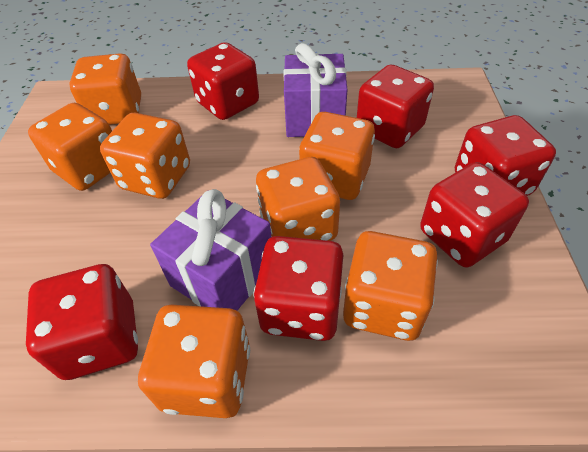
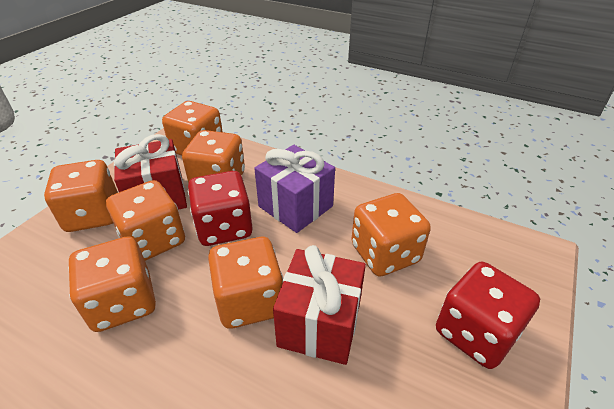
purple gift: 2 -> 1
red dice: 6 -> 2
red gift: 0 -> 2

